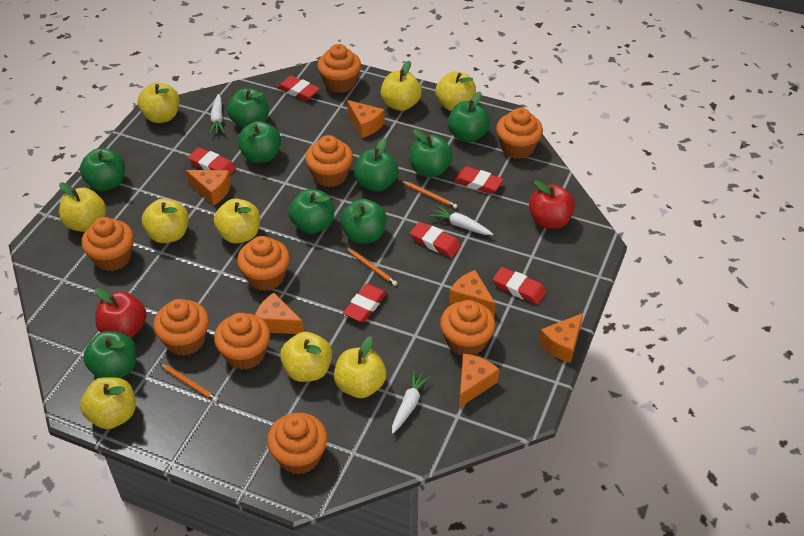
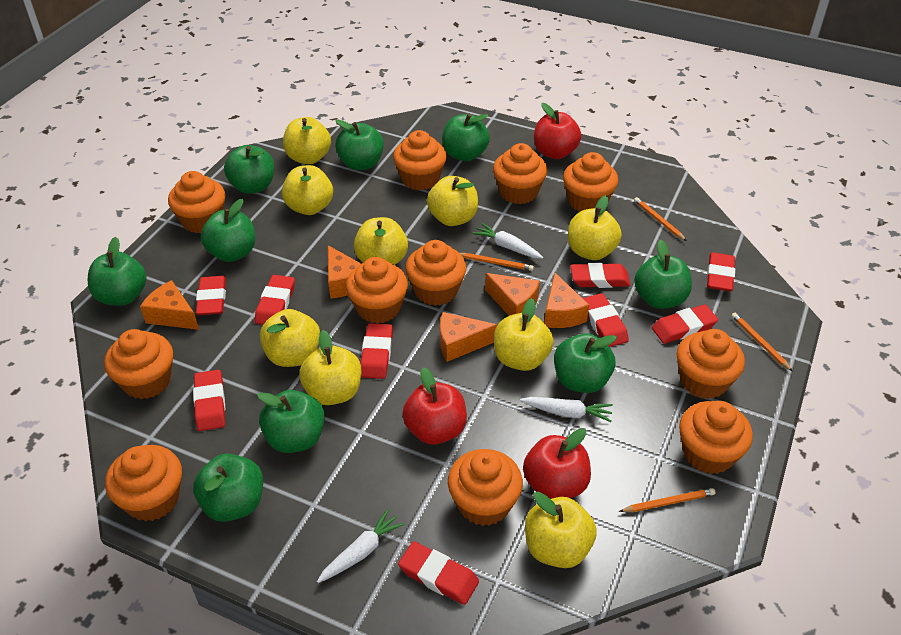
orange cheese: 6 -> 5
orange cupcake: 9 -> 11
orange pencil: 3 -> 4
red apple: 2 -> 3
red eraser: 6 -> 9

